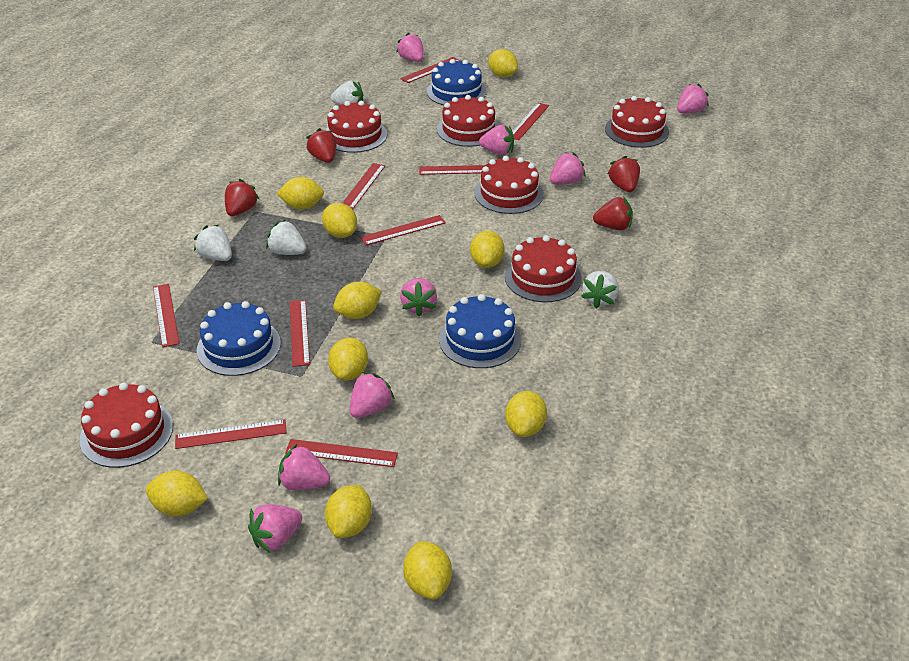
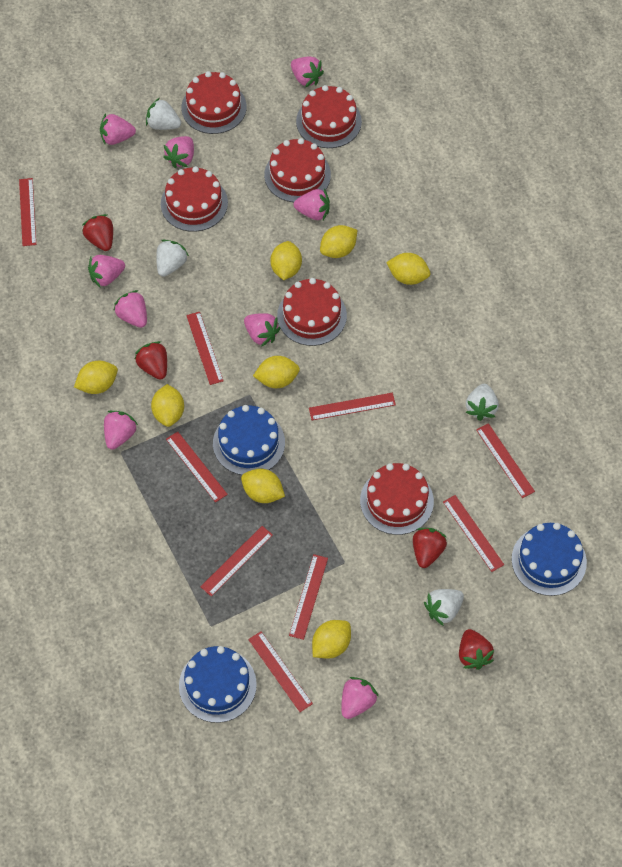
pink strawberry: 8 -> 9
yellow lemon: 10 -> 8

